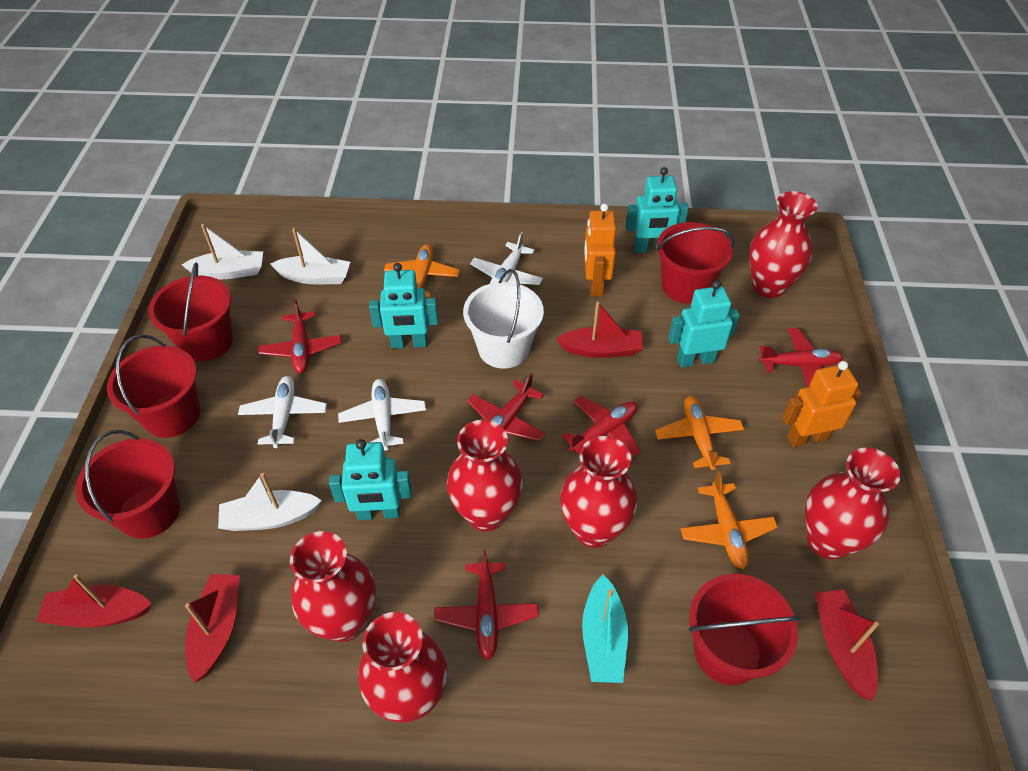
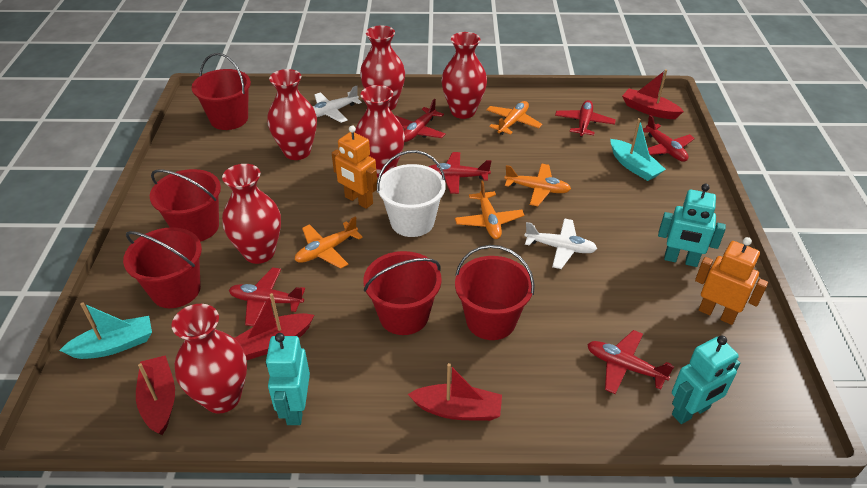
orange plane: 3 -> 4
red plane: 5 -> 6
turquoise boat: 1 -> 2
turquoise robot: 4 -> 3
white boat: 3 -> 0
white plane: 3 -> 2

